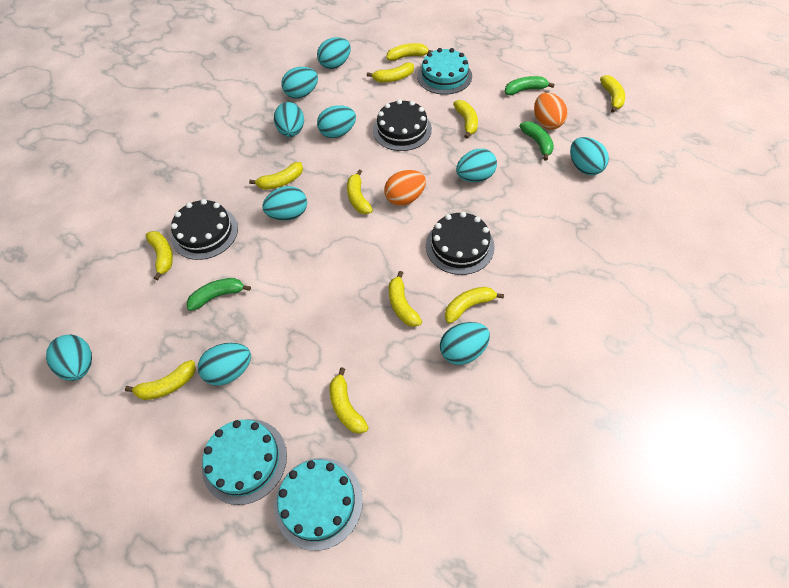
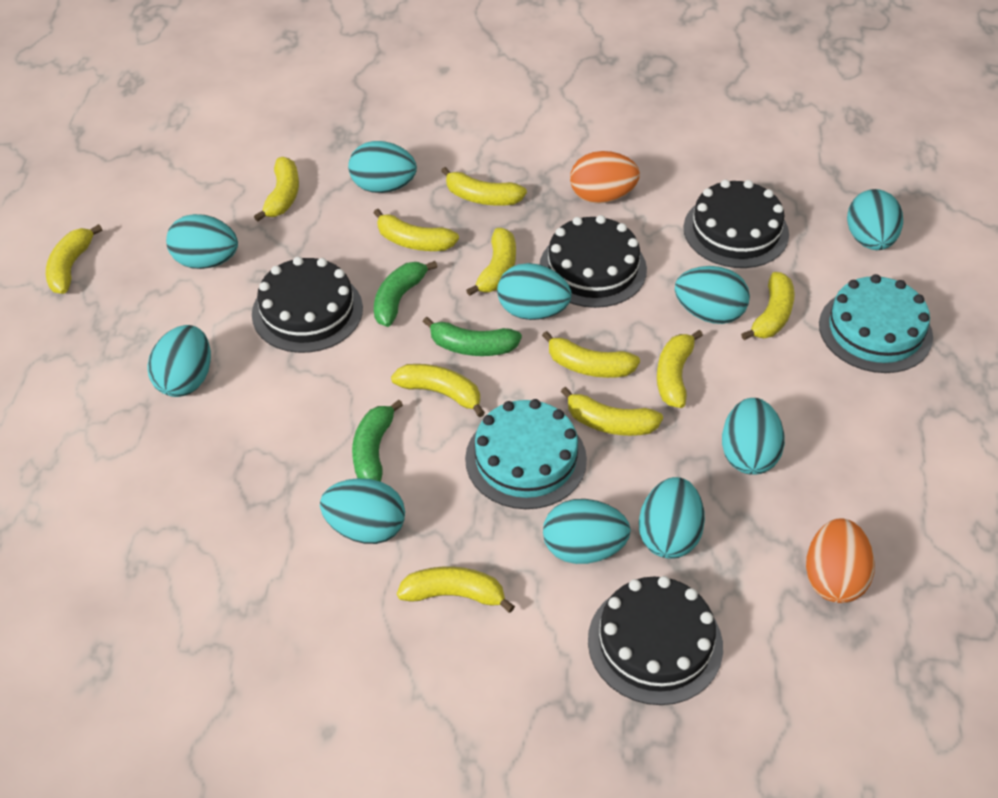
black cake: 3 -> 4
turquoise cake: 3 -> 2

